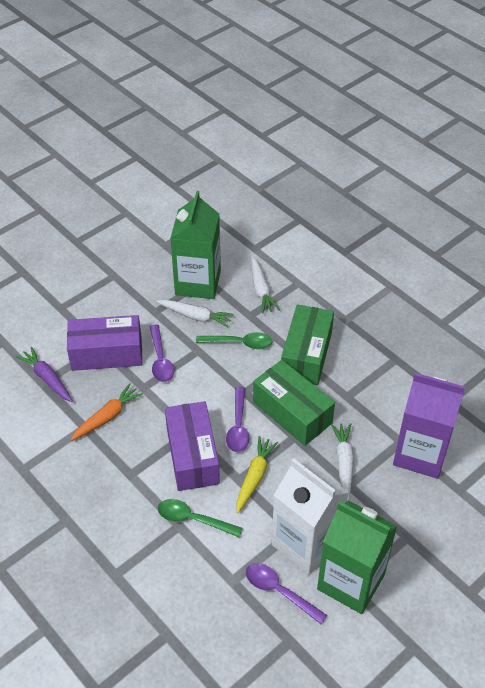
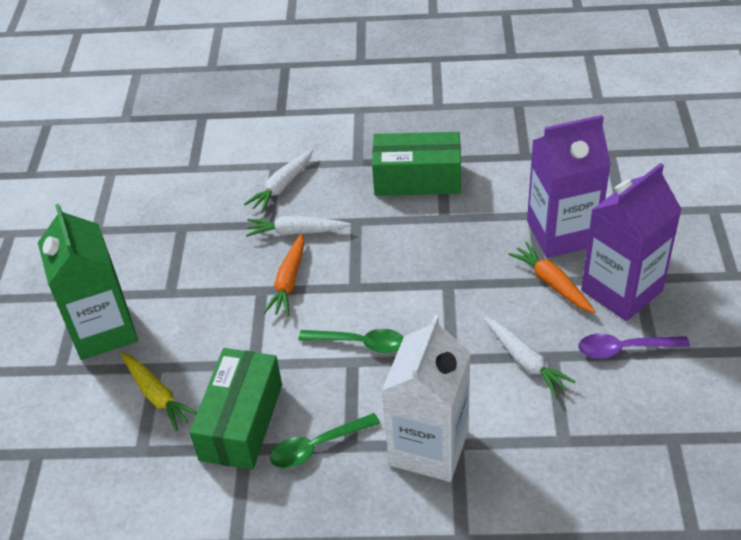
green carton: 2 -> 1
orange carrot: 1 -> 2
purple box: 2 -> 0
purple carrot: 1 -> 0
purple carton: 1 -> 2
purple spoon: 3 -> 1

